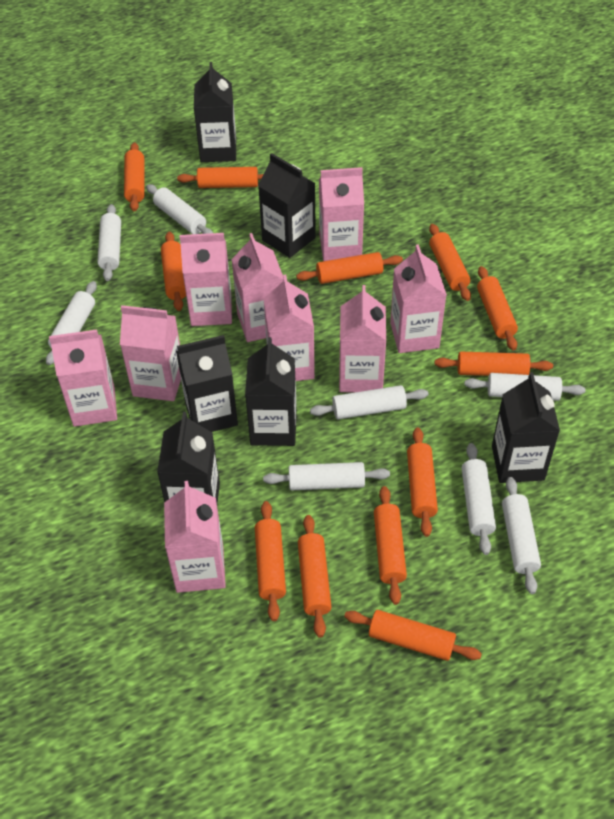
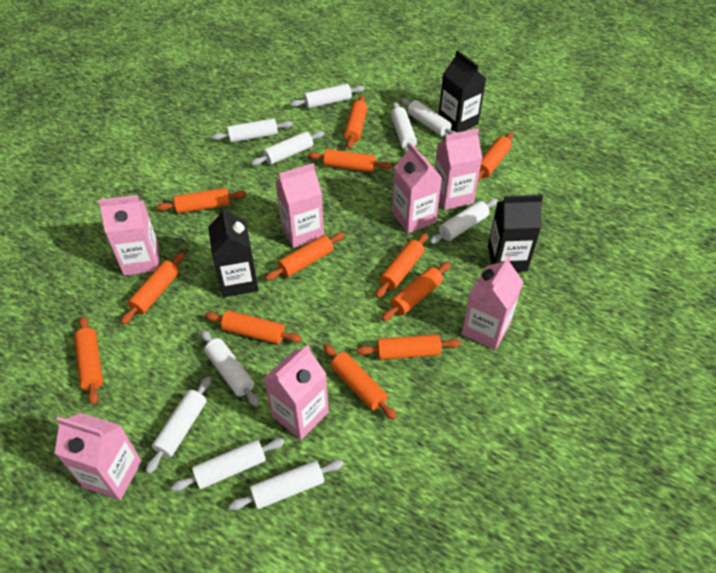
black carton: 6 -> 3
pink carton: 9 -> 7
white rolling pin: 8 -> 10

